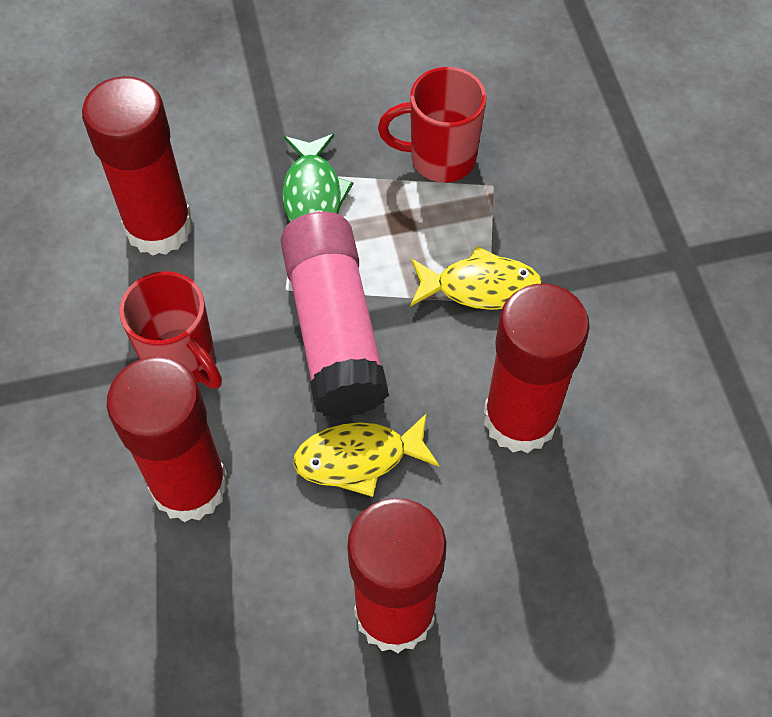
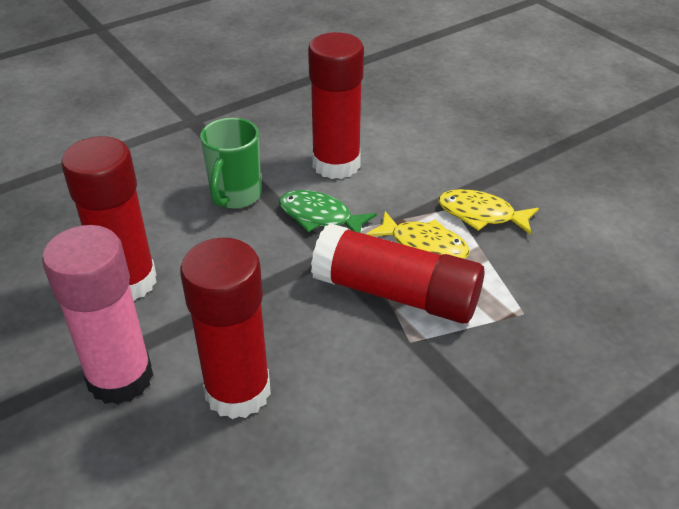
green mug: 0 -> 1
red mug: 2 -> 0

